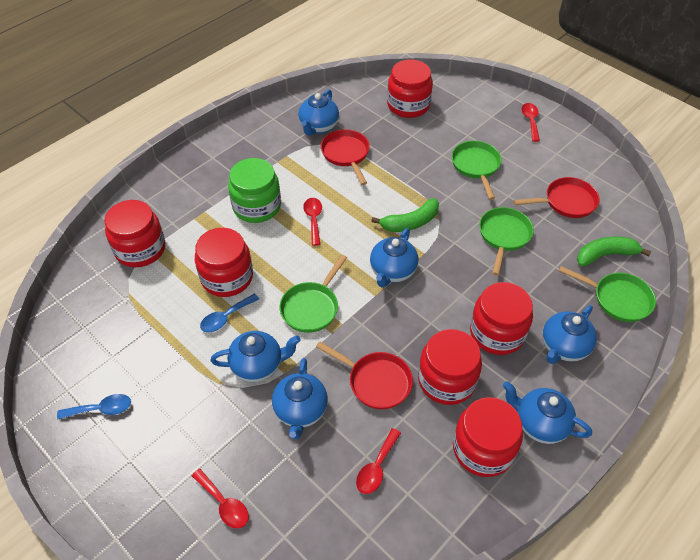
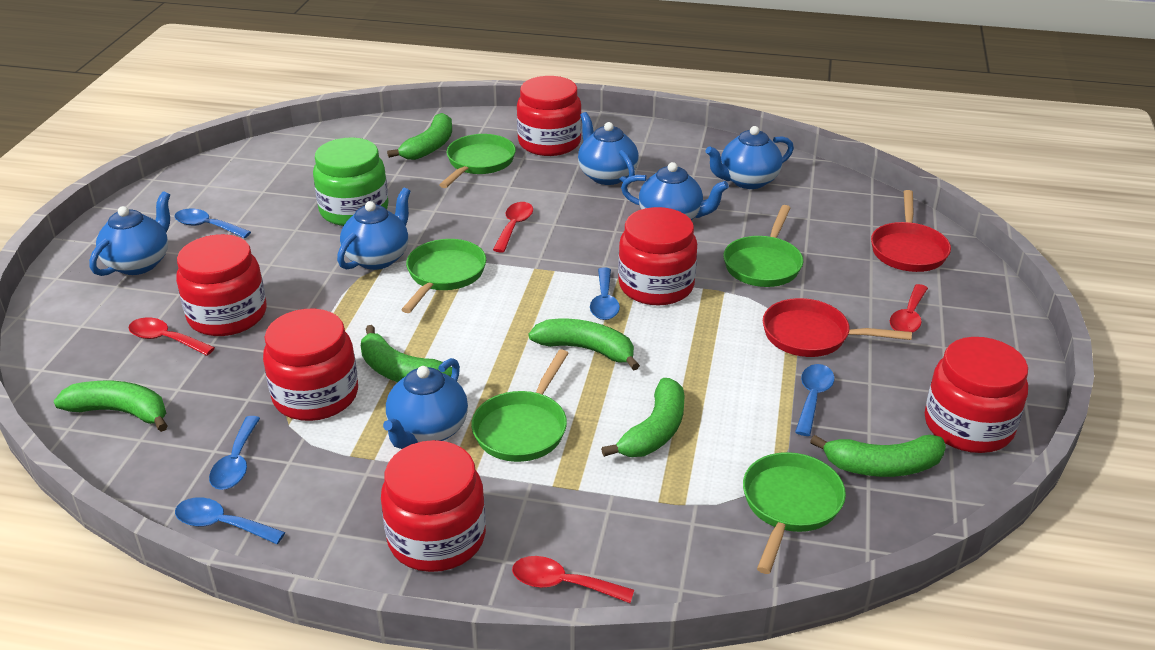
blue spoon: 2 -> 5
green banana: 2 -> 6
green pan: 4 -> 5
red pan: 3 -> 2

